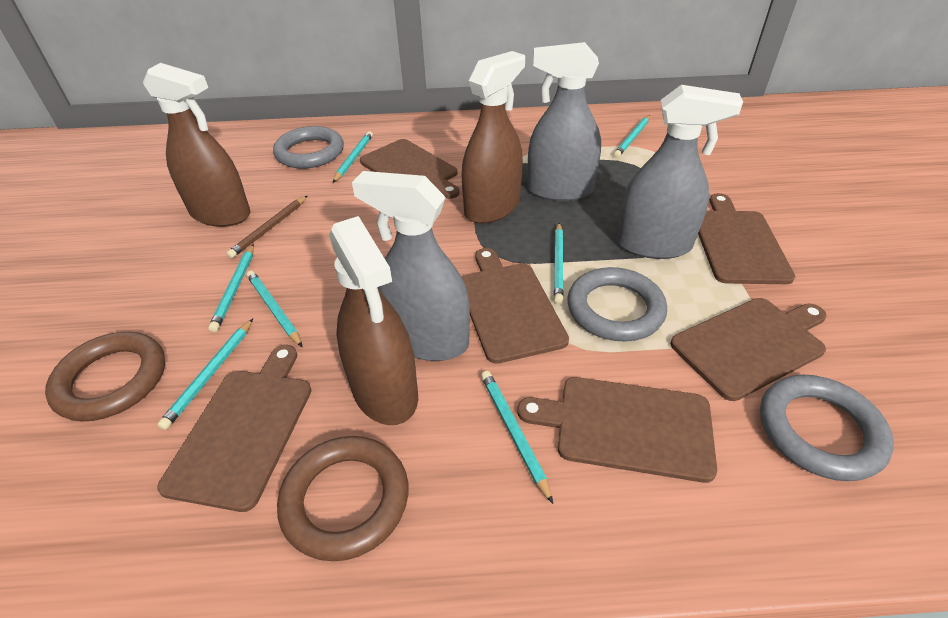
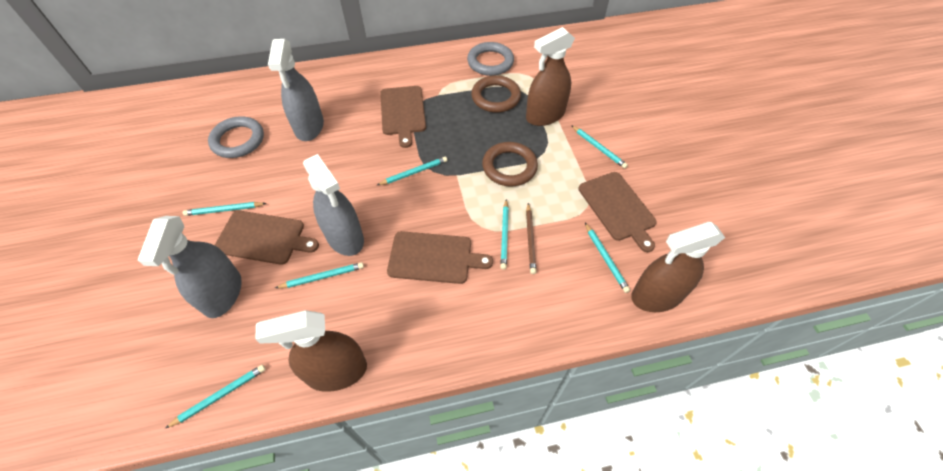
brown cutting board: 6 -> 4
grey ring: 3 -> 2

